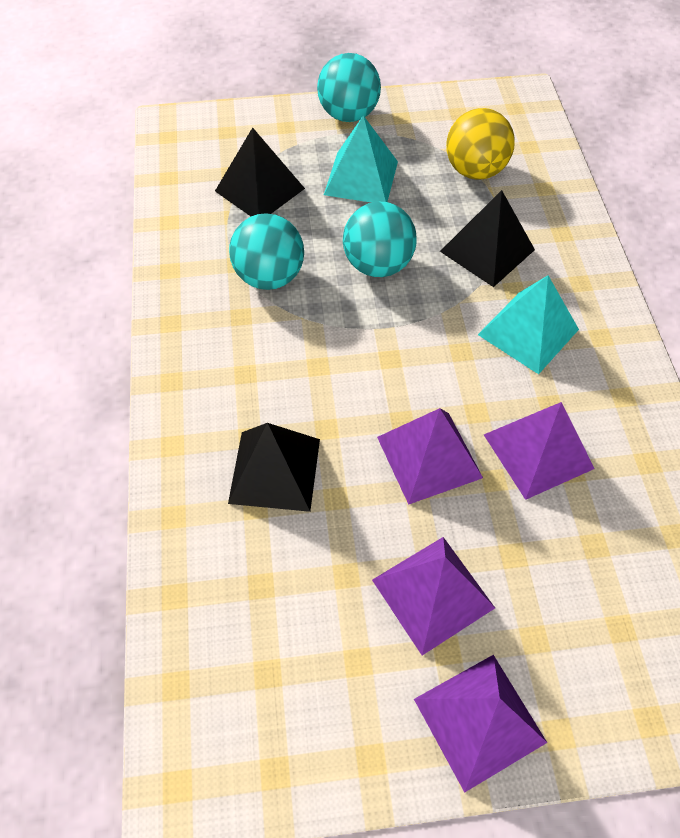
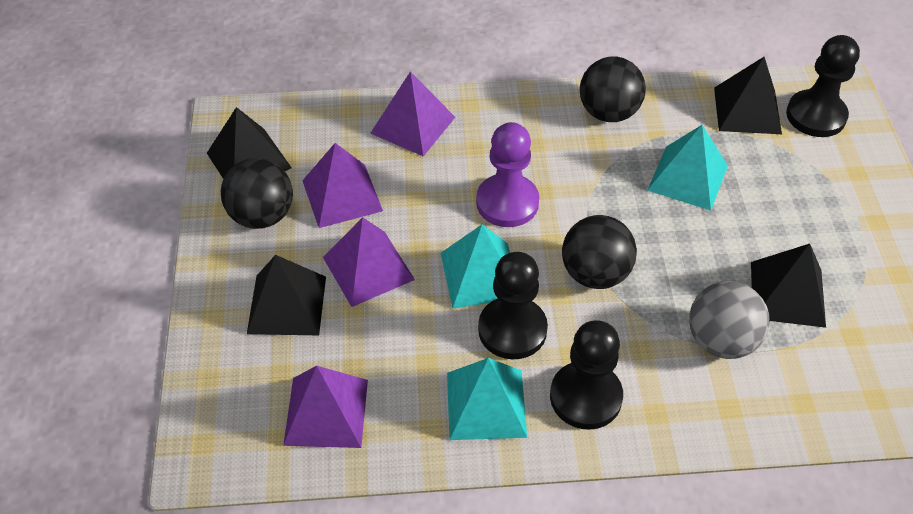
black ball: 0 -> 3
black pawn: 0 -> 3
black pyramid: 3 -> 4
grey ball: 0 -> 1
purple pawn: 0 -> 1
turquoise ball: 3 -> 0
turquoise pyramid: 2 -> 3
yellow ball: 1 -> 0

